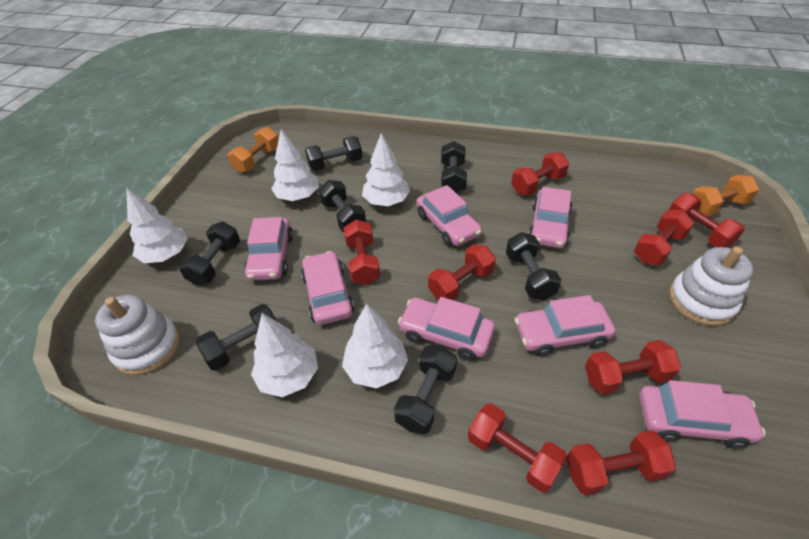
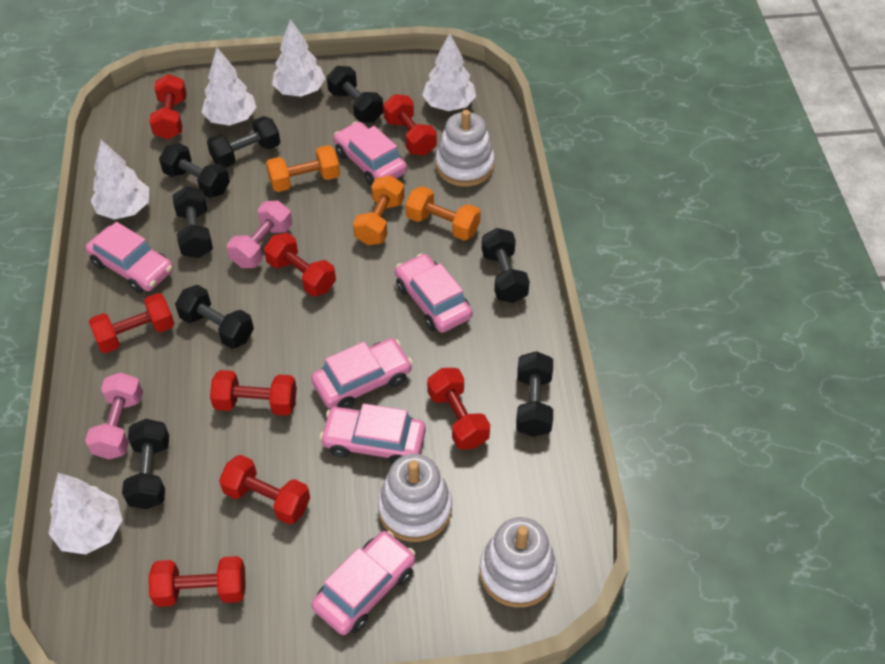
black dumbbell: 7 -> 8
orange dumbbell: 2 -> 3
pink car: 7 -> 6
pink dumbbell: 0 -> 2
white stacking toy: 2 -> 3

